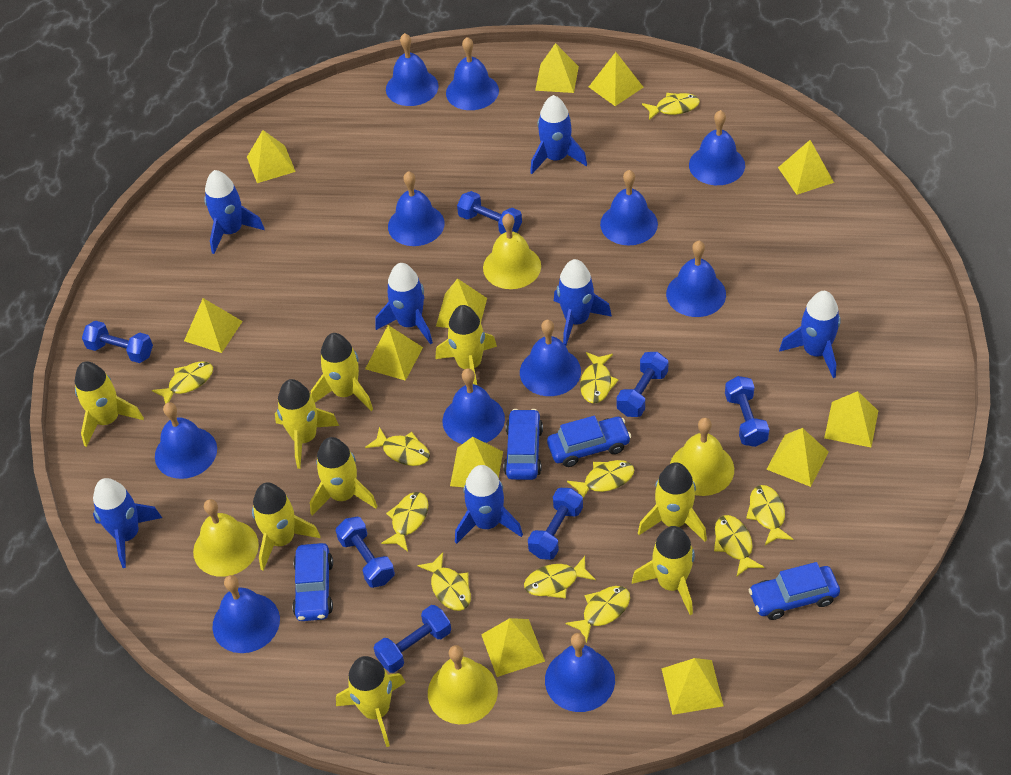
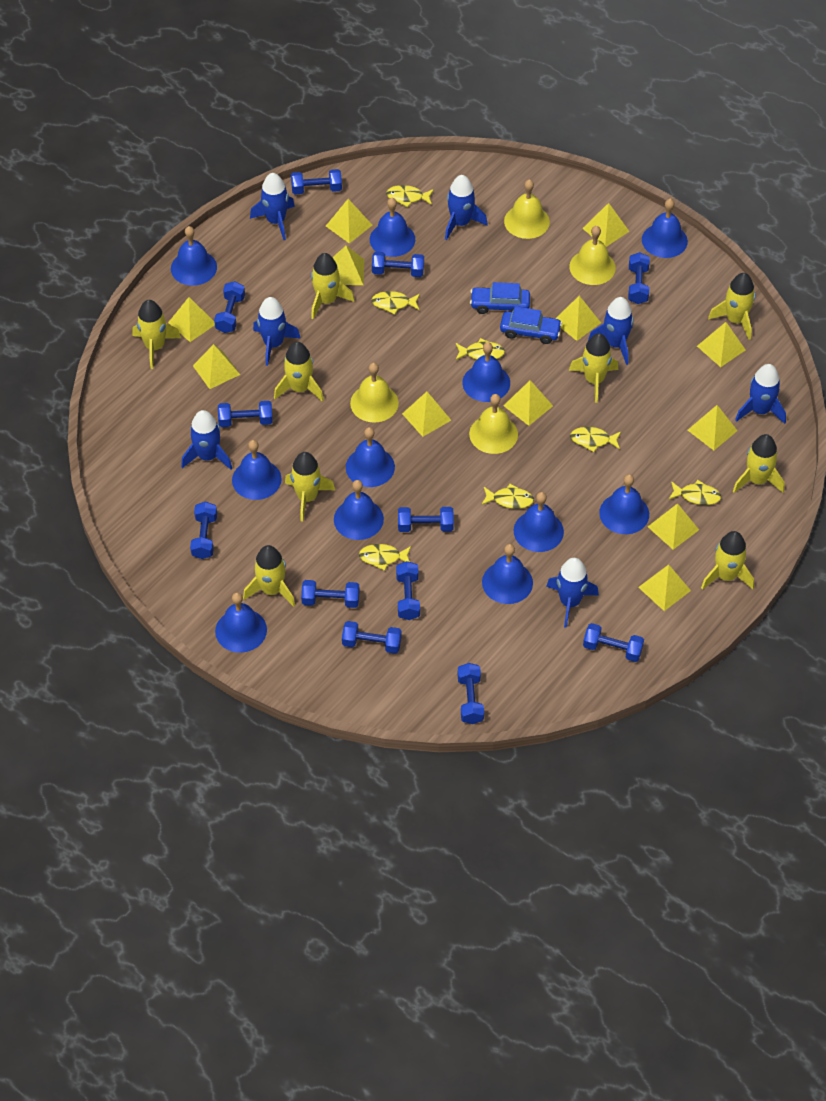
blue car: 4 -> 2
blue dumbbell: 7 -> 12
yellow fish: 11 -> 7

